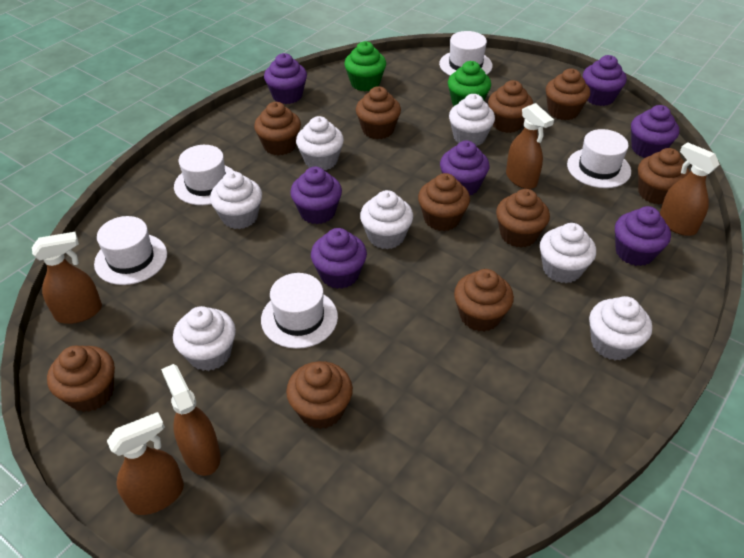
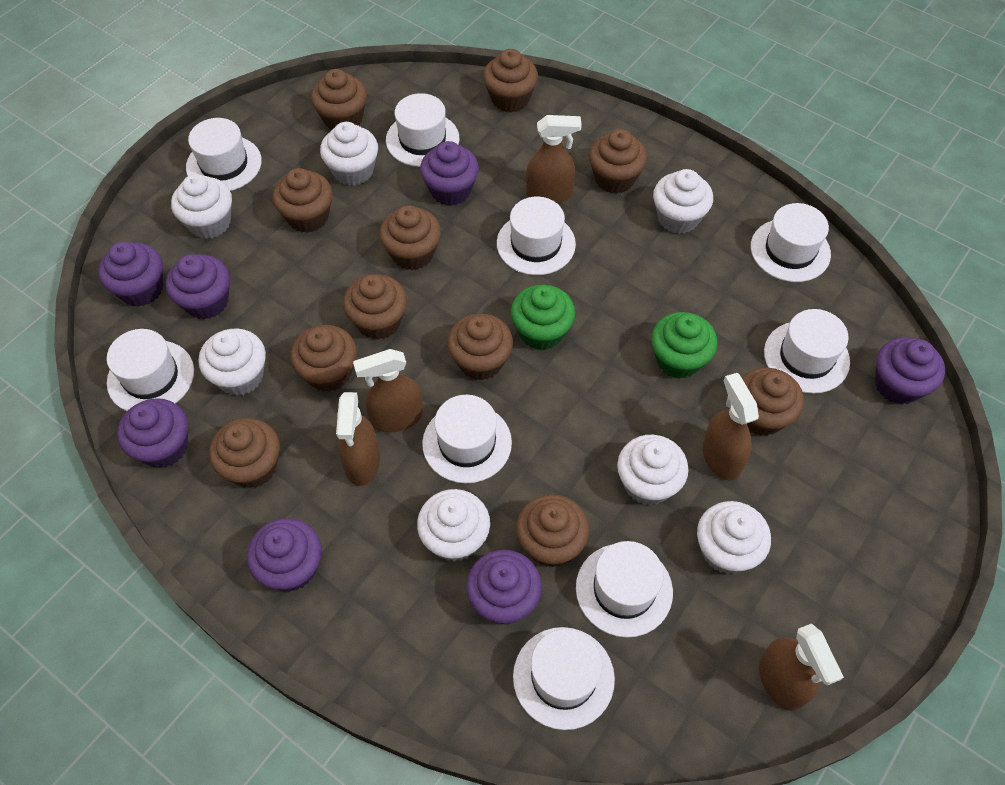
brown cupcake: 10 -> 11
white hat: 5 -> 9

